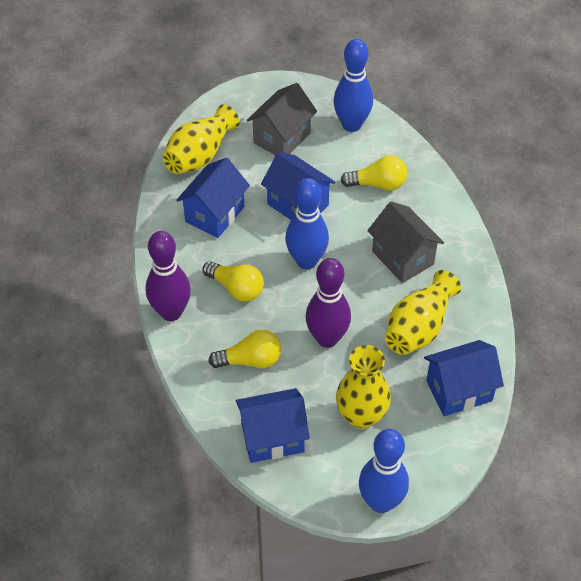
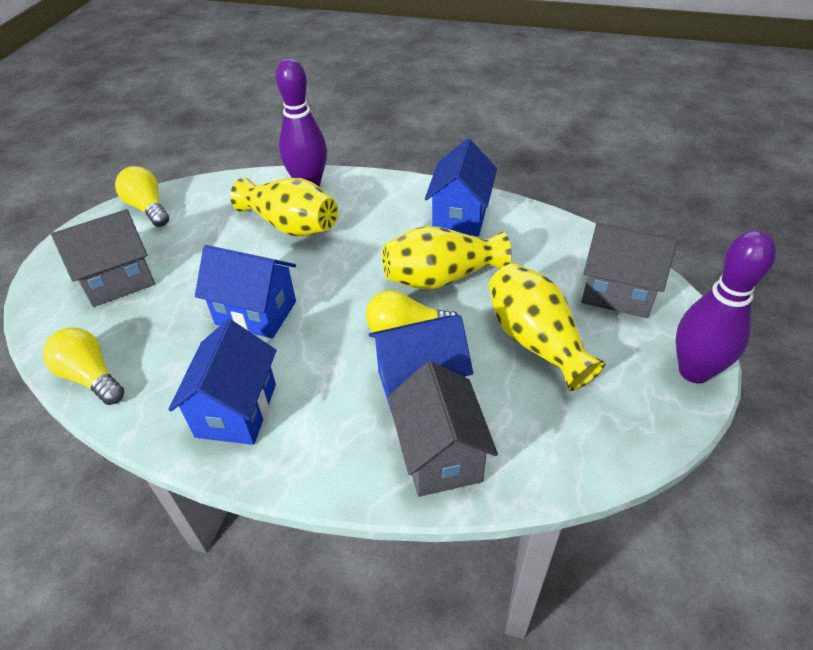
blue bowling pin: 3 -> 0
grey house: 2 -> 3

